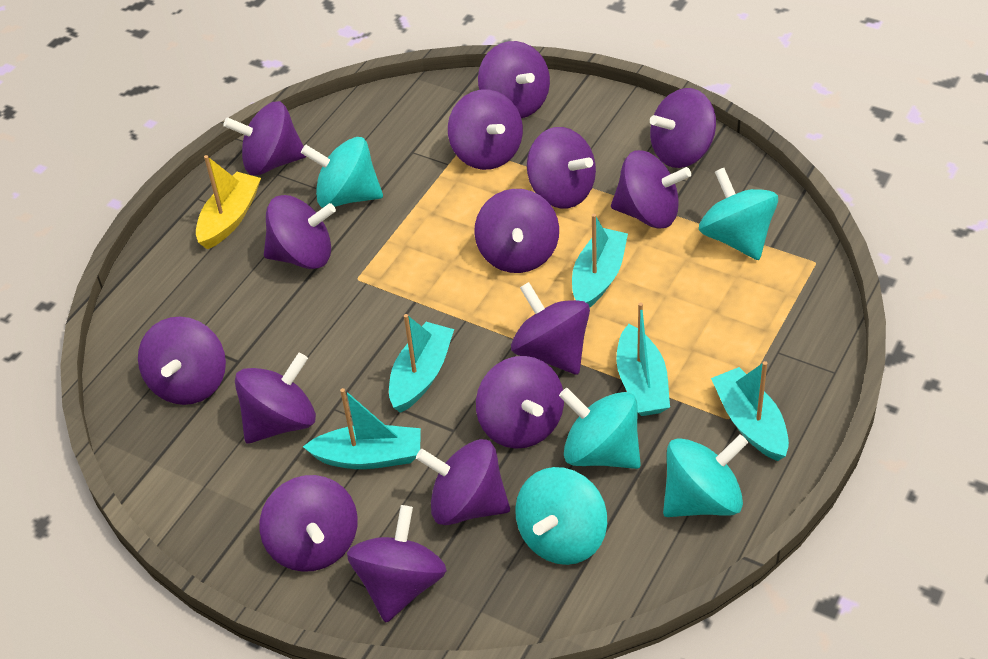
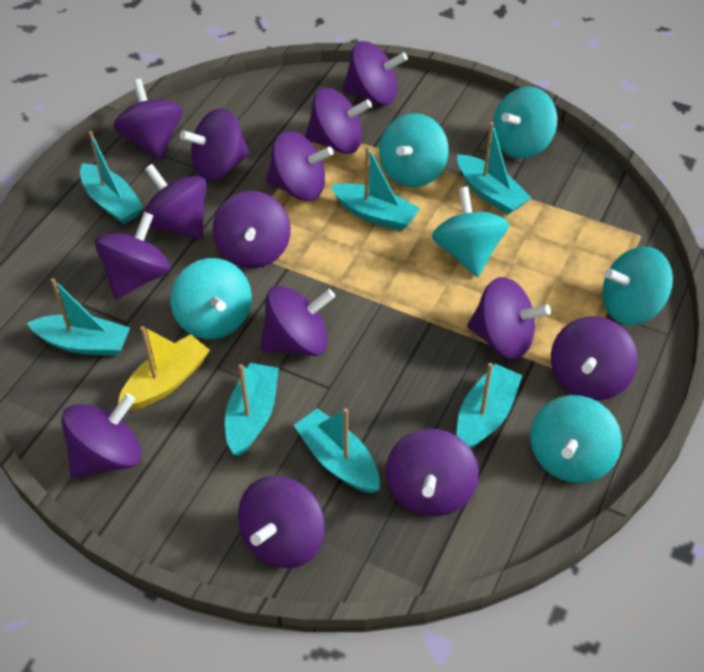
purple spinning top: 15 -> 14
turquoise boat: 5 -> 7
turquoise spinning top: 5 -> 6

